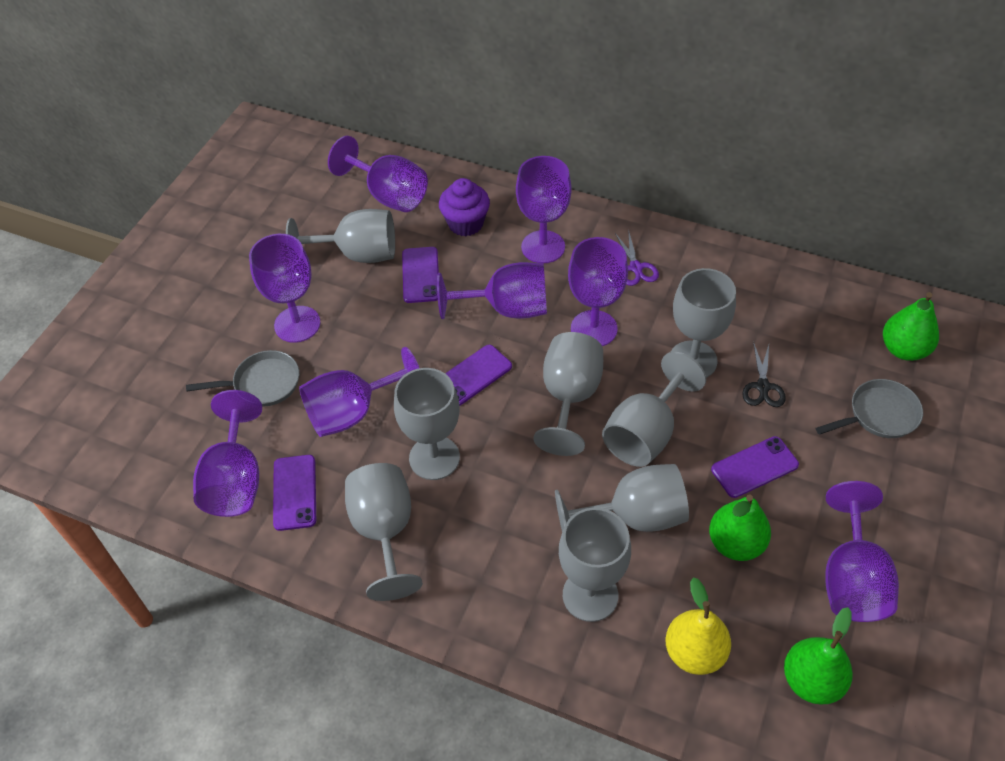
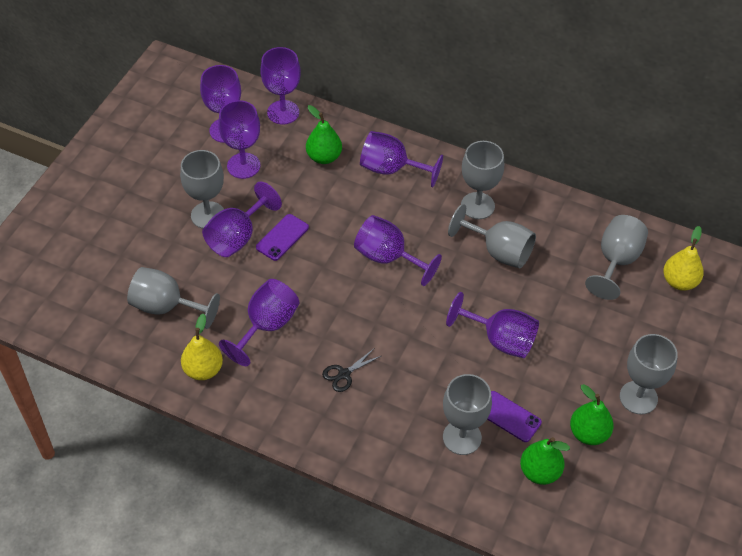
grey goblet: 8 -> 7
grey pan: 2 -> 0
purple cupcake: 1 -> 0
purple phone: 4 -> 2
purple scissors: 1 -> 0
yellow pear: 1 -> 2

